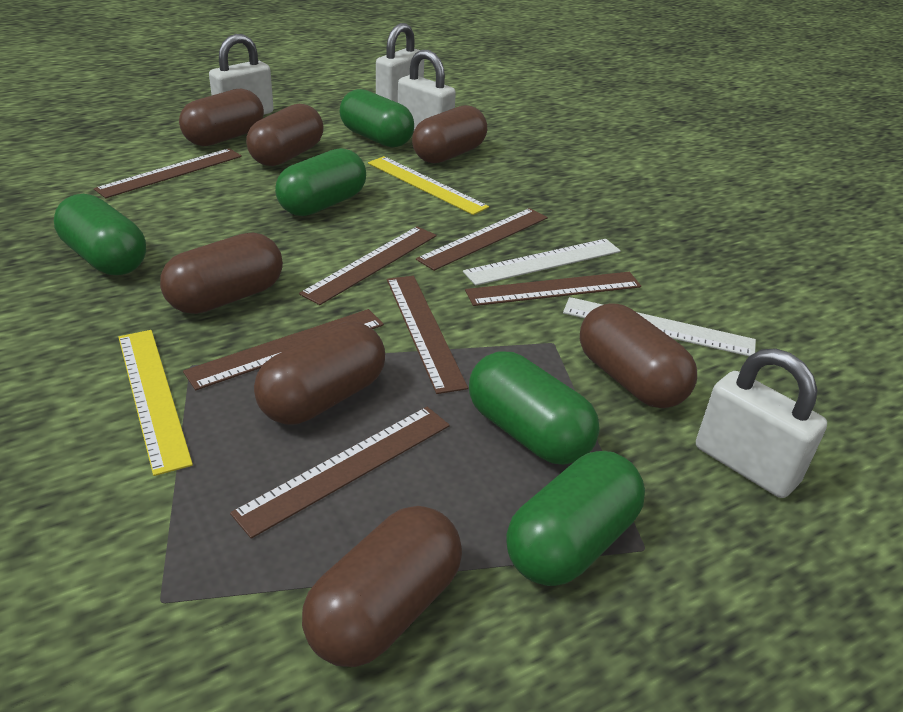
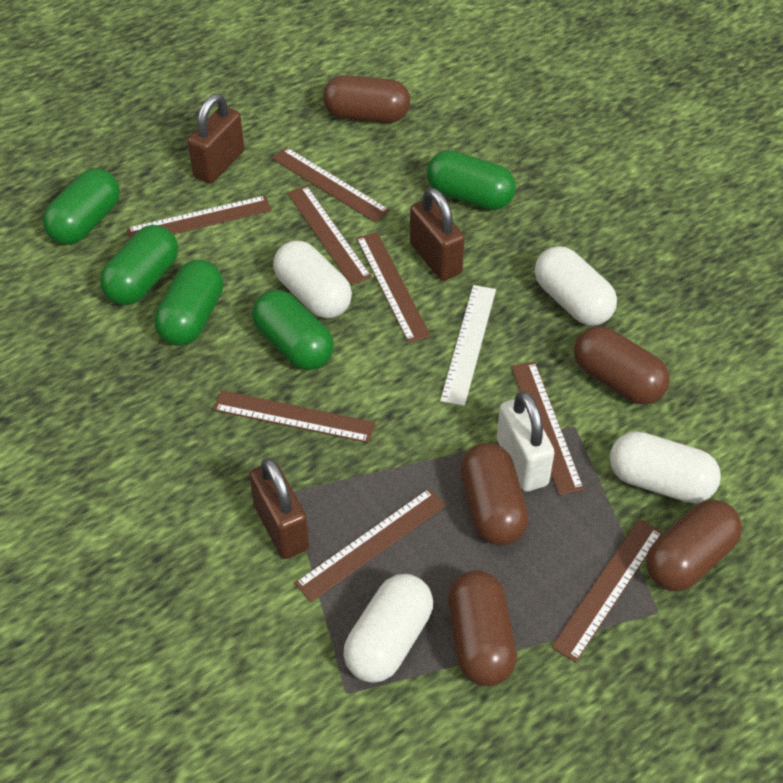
brown capsule: 7 -> 5
brown padlock: 0 -> 3
brown ruler: 7 -> 8
white capsule: 0 -> 4
white padlock: 4 -> 1
white ruler: 2 -> 1
yellow ruler: 2 -> 0

